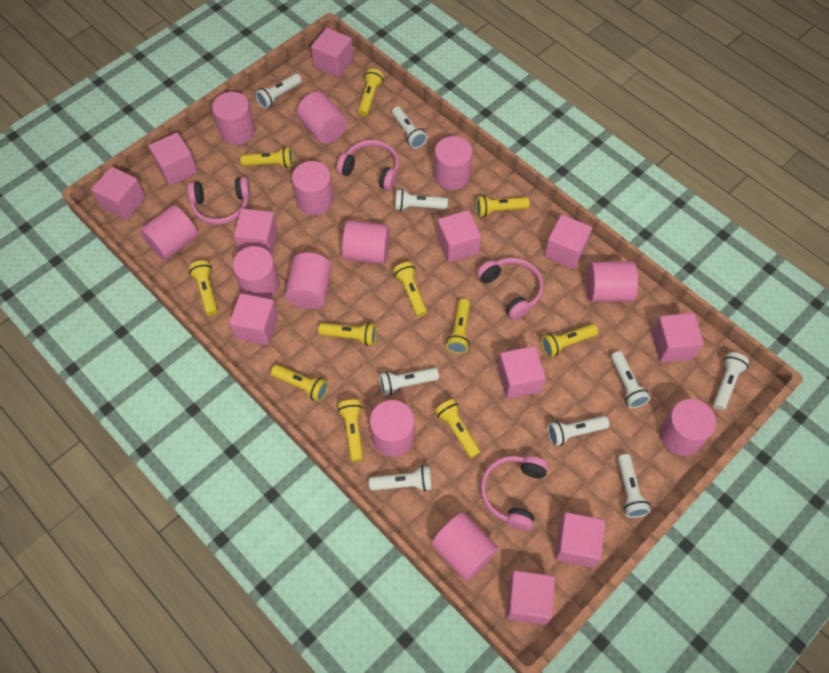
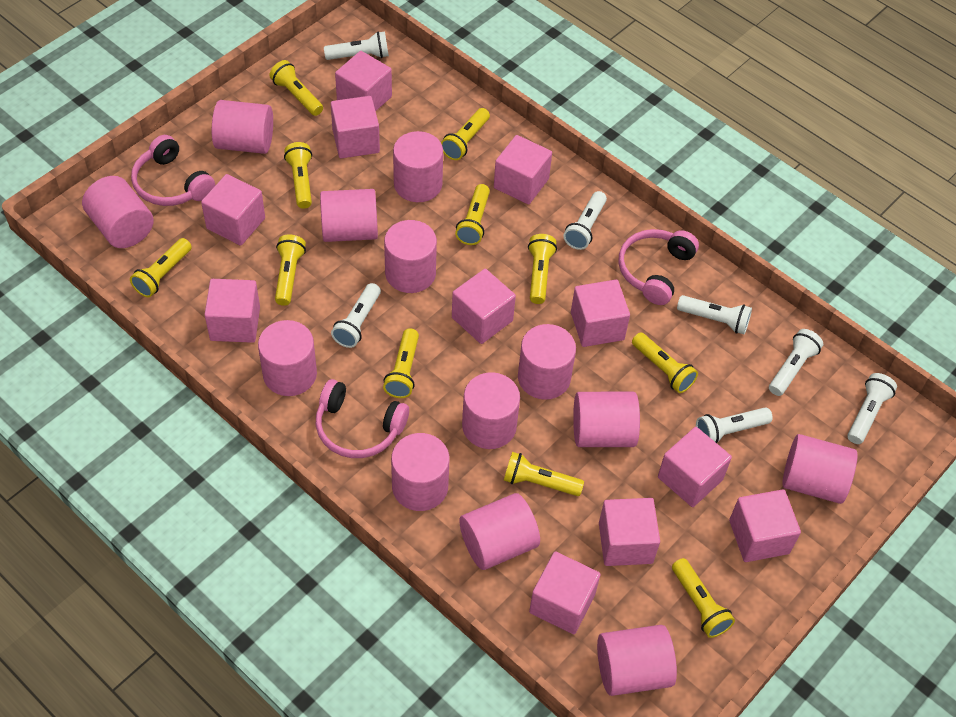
pink cylinder: 12 -> 13
pink headphones: 4 -> 3
white flashlight: 9 -> 7

